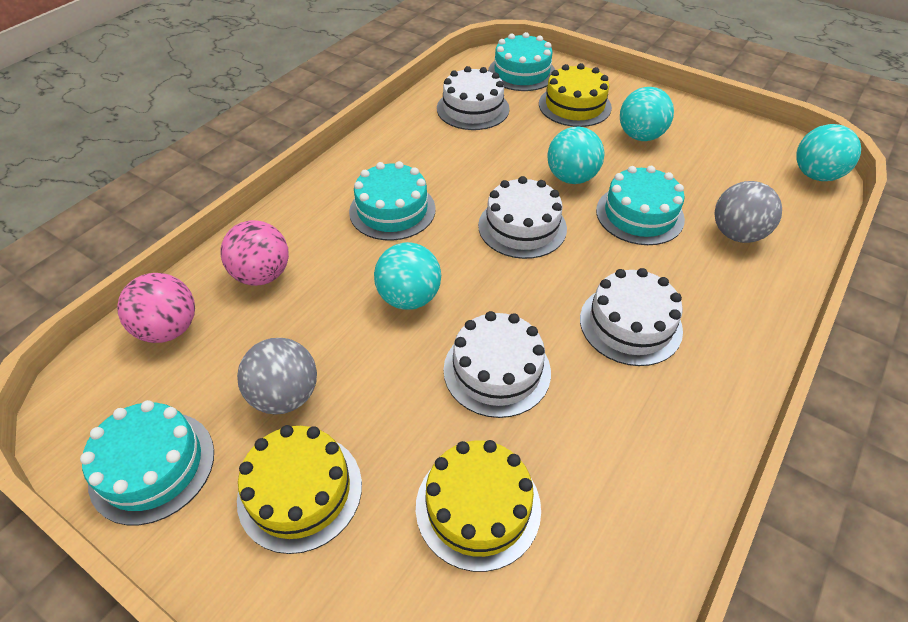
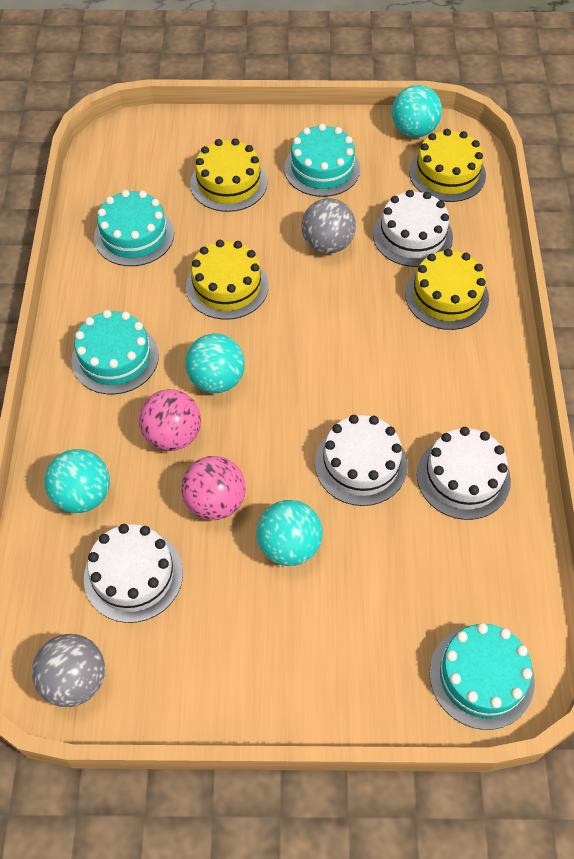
yellow cake: 3 -> 4

